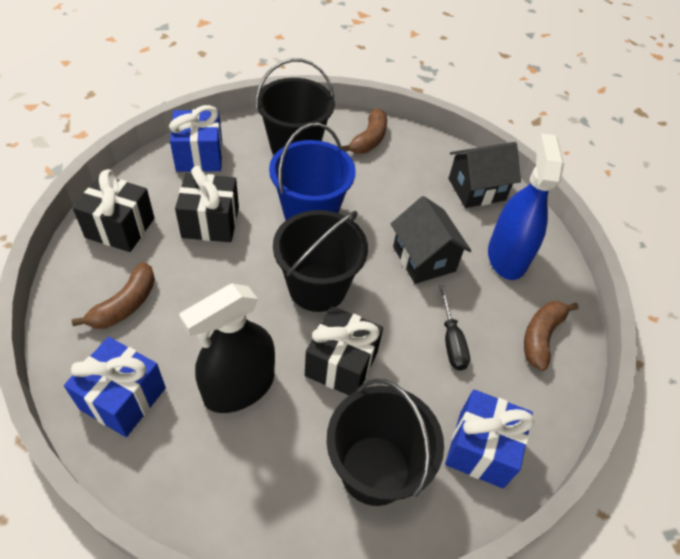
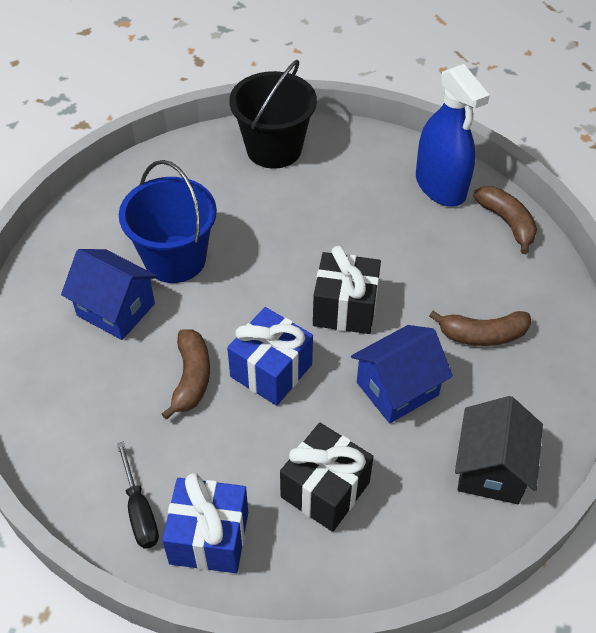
black bucket: 3 -> 1
black gift: 3 -> 2
black house: 2 -> 1
black spray bottle: 1 -> 0
blue gift: 3 -> 2
blue house: 0 -> 2

